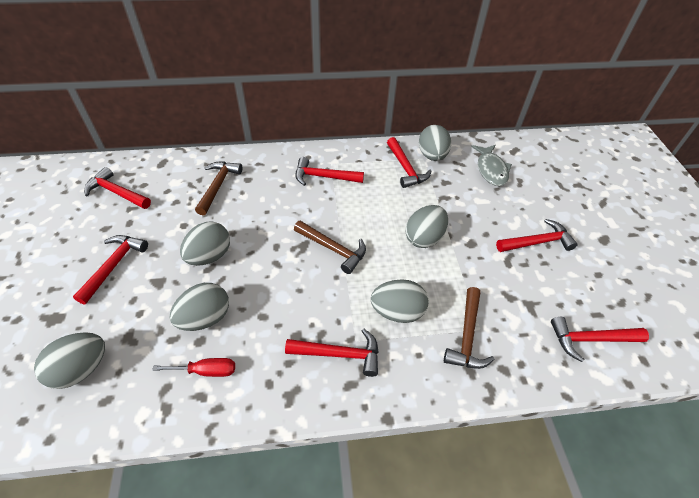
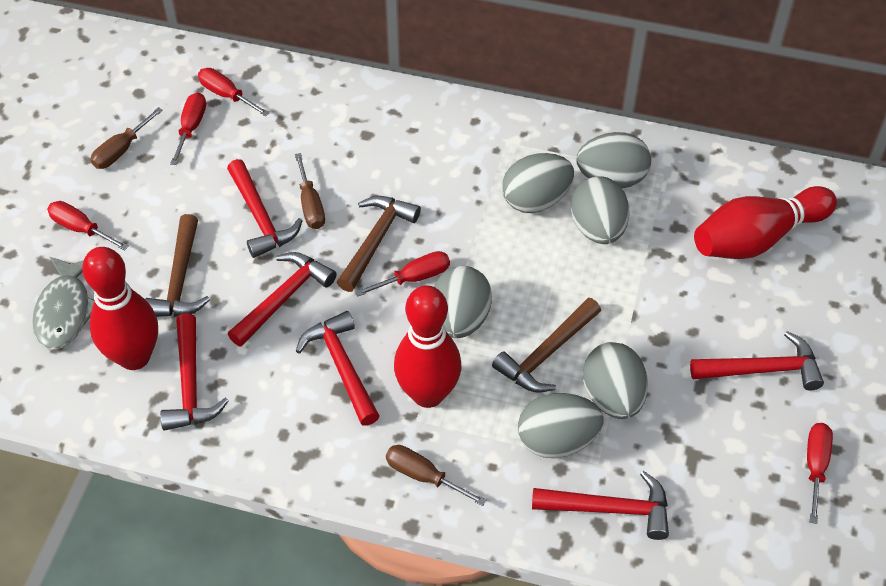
brown screwdriver: 0 -> 3
red bowling pin: 0 -> 3
red hammer: 7 -> 6
red screwdriver: 1 -> 5

